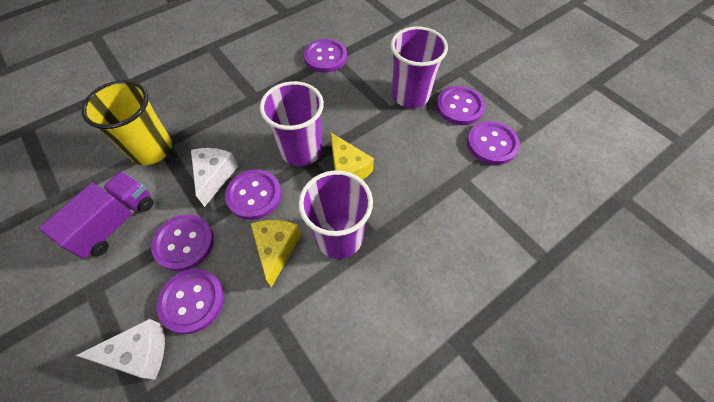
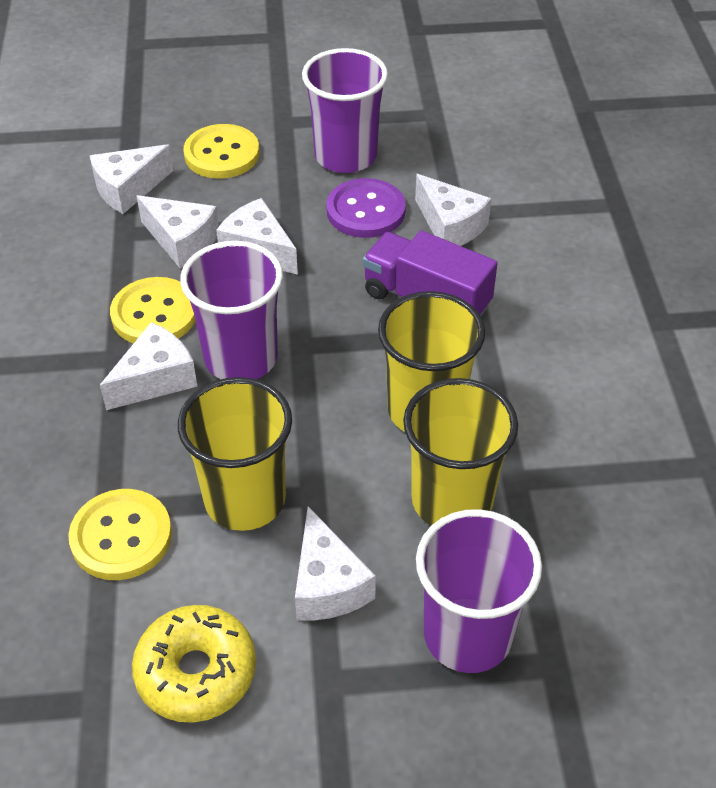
purple button: 6 -> 1
white cheese: 2 -> 6
yellow button: 0 -> 3
yellow cheese: 2 -> 0
yellow cup: 1 -> 3
yellow donut: 0 -> 1

